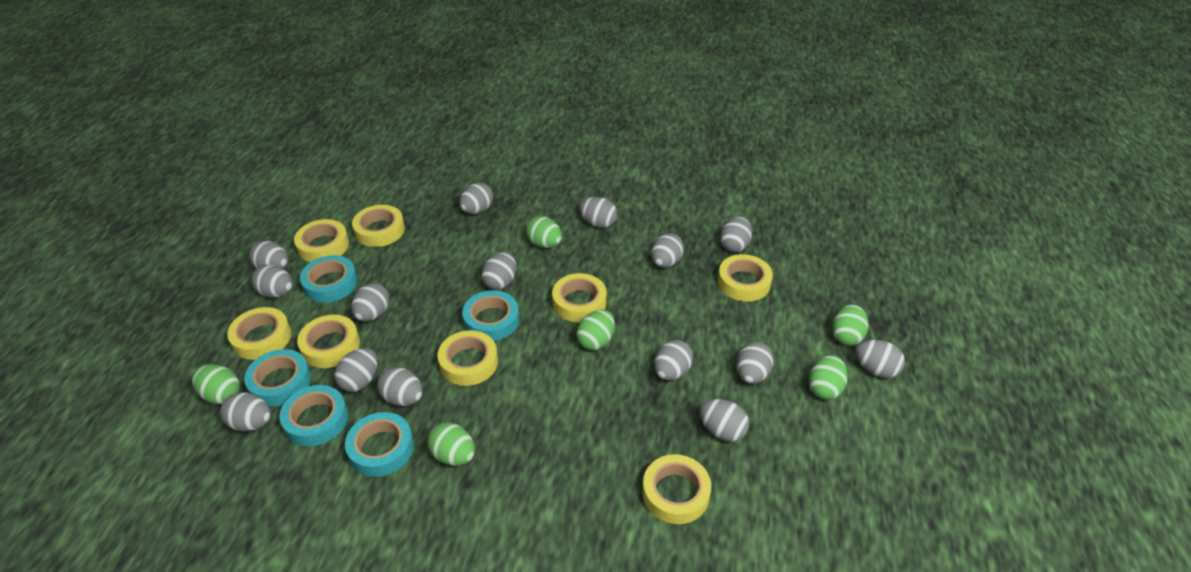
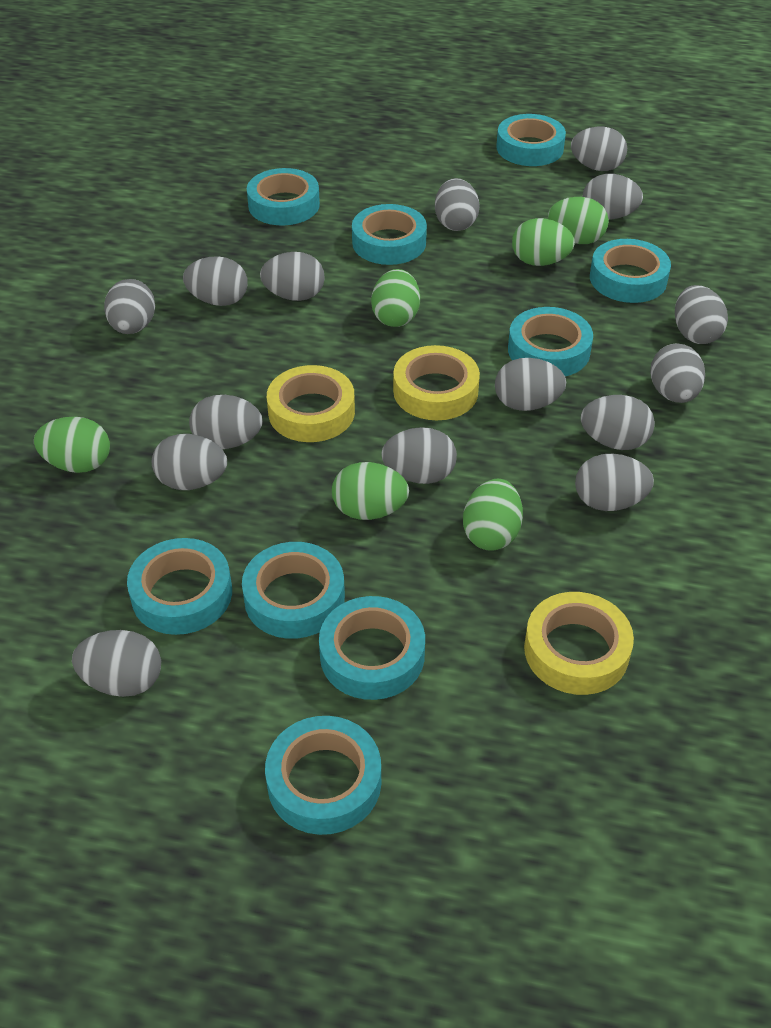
turquoise tape: 5 -> 9
yellow tape: 8 -> 3

